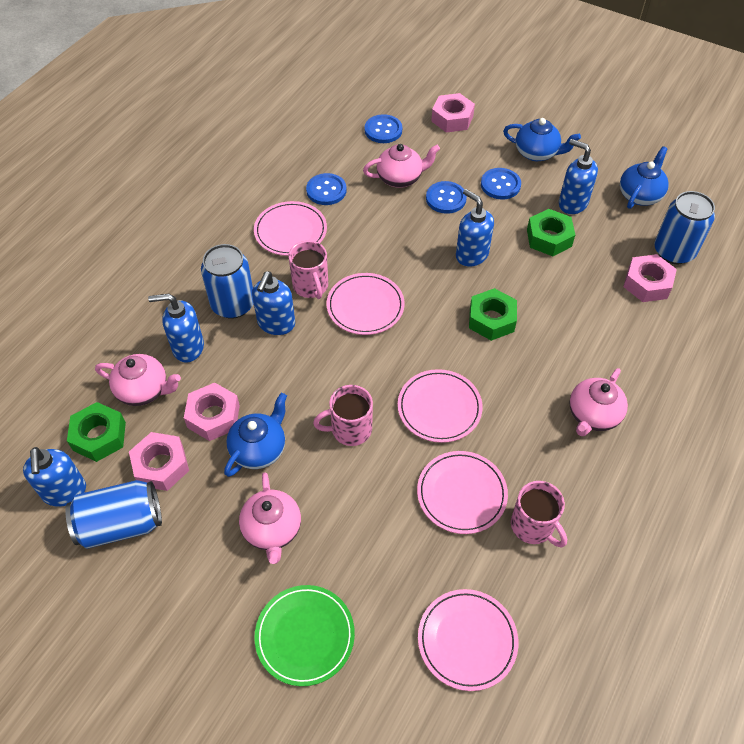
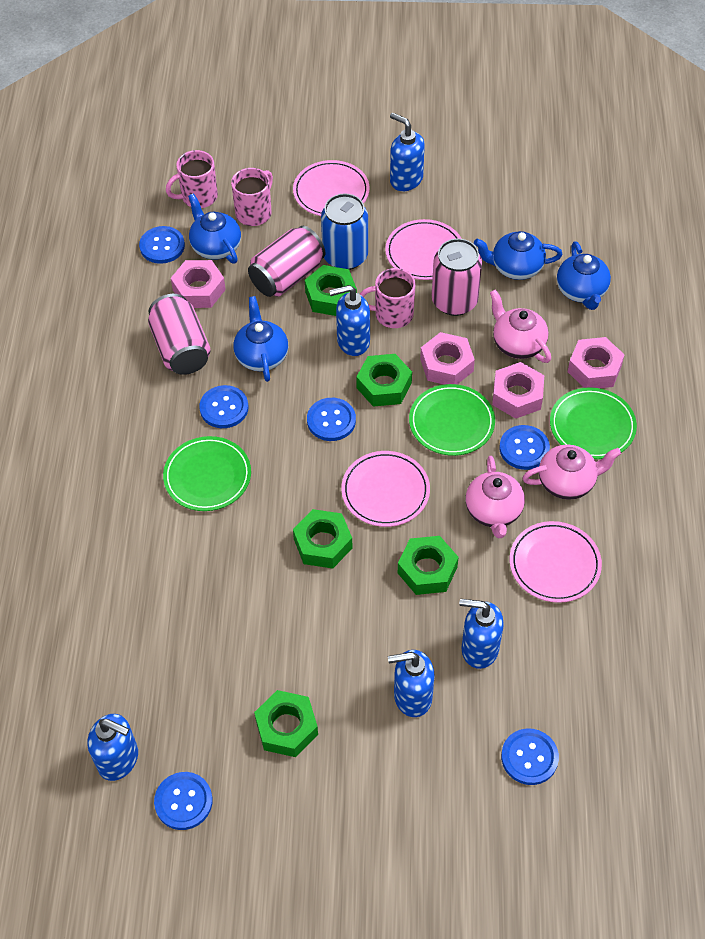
blue button: 4 -> 6
blue can: 3 -> 1
blue teapot: 3 -> 4
green nut: 3 -> 5
green plate: 1 -> 3
pink can: 0 -> 3
pink plate: 5 -> 4
pink teapot: 4 -> 3

